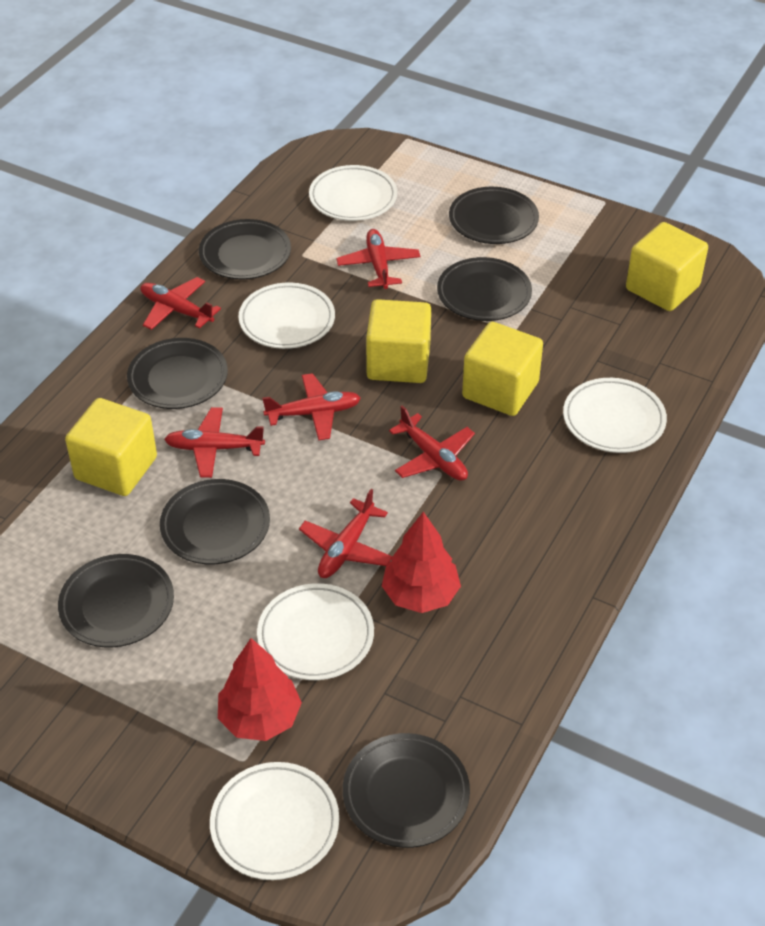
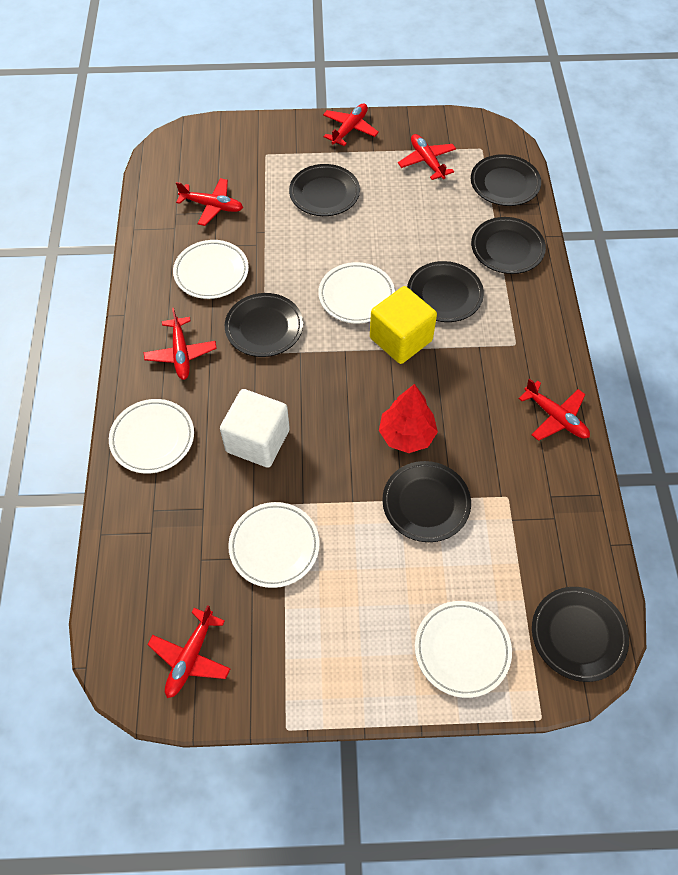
red tree: 2 -> 1
white cube: 0 -> 1
yellow cube: 4 -> 1

